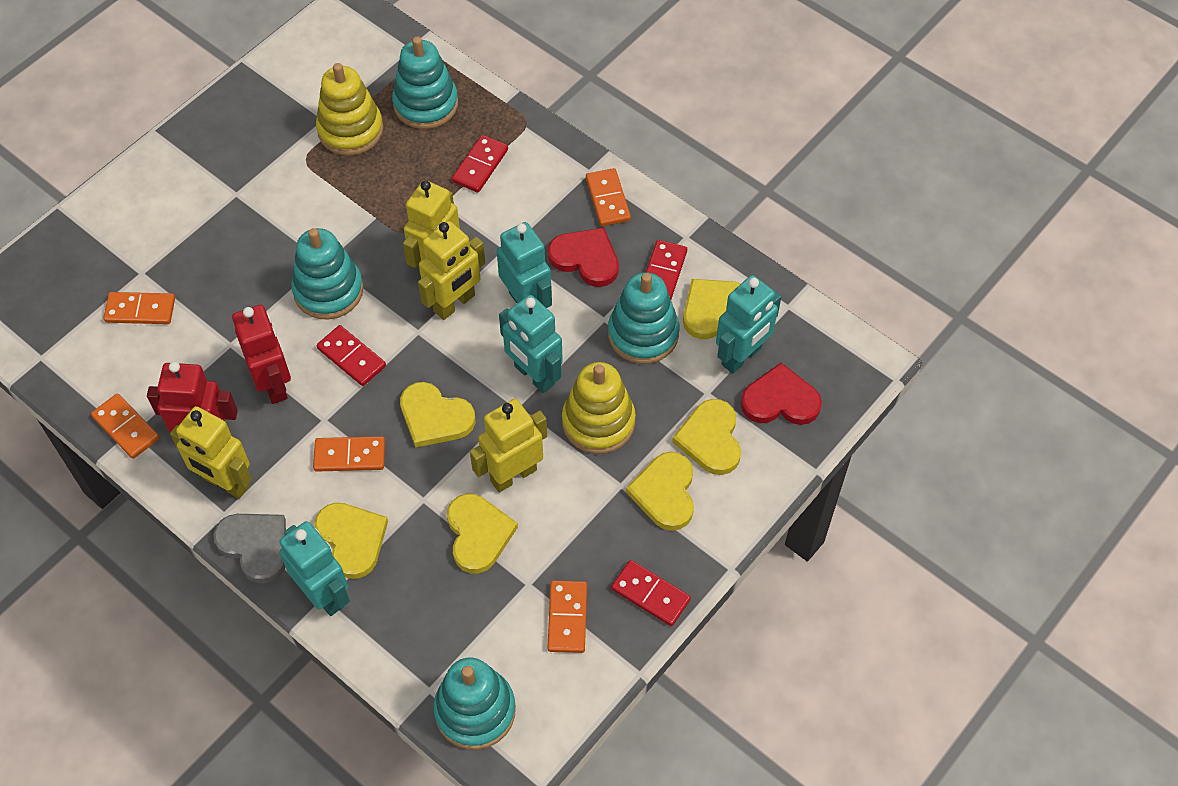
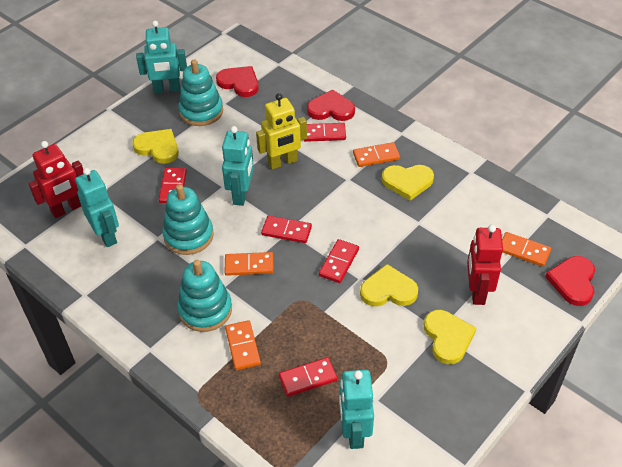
grey heart: 1 -> 0
orange domino: 5 -> 4
red domino: 4 -> 5
red heart: 2 -> 3
turquoise stacking toy: 4 -> 3
yellow heart: 6 -> 4
yellow robot: 4 -> 1
yellow stacking toy: 2 -> 0

